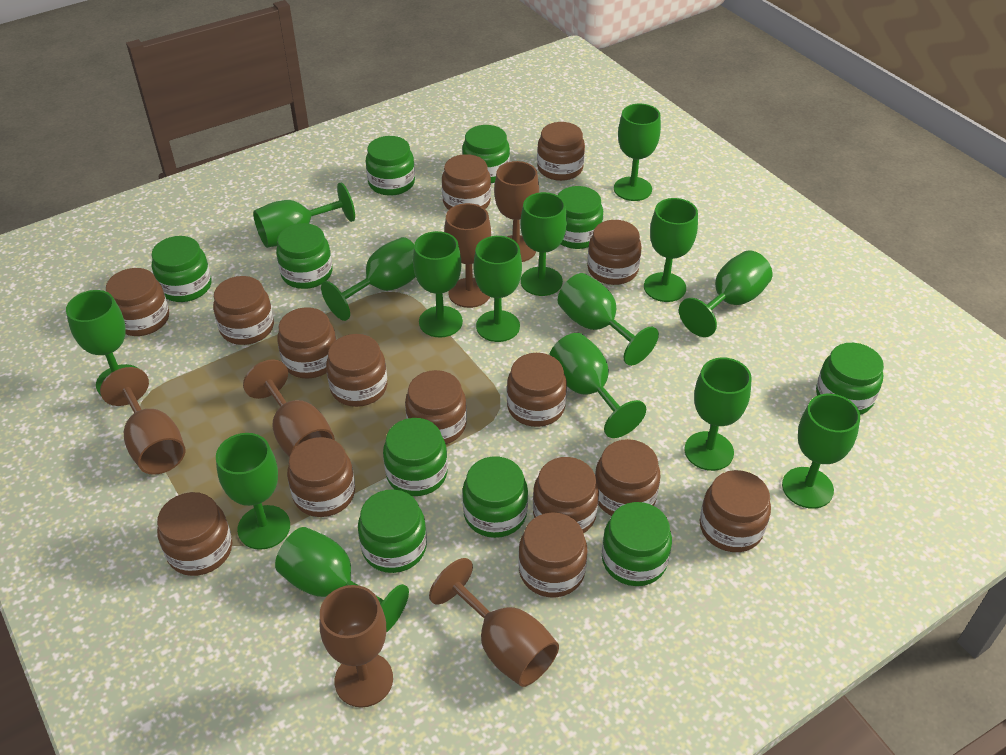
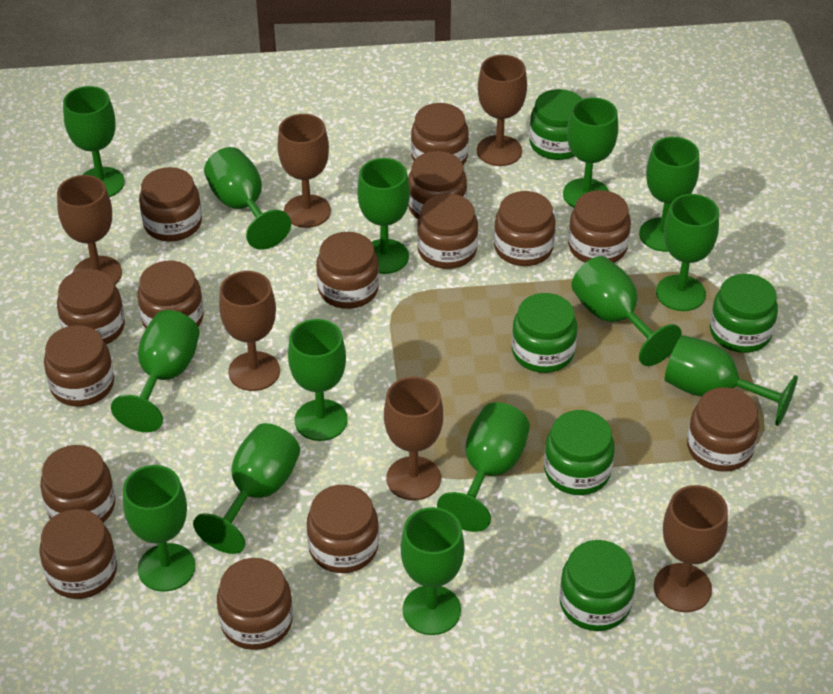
green goblet: 15 -> 14
green jar: 10 -> 5

